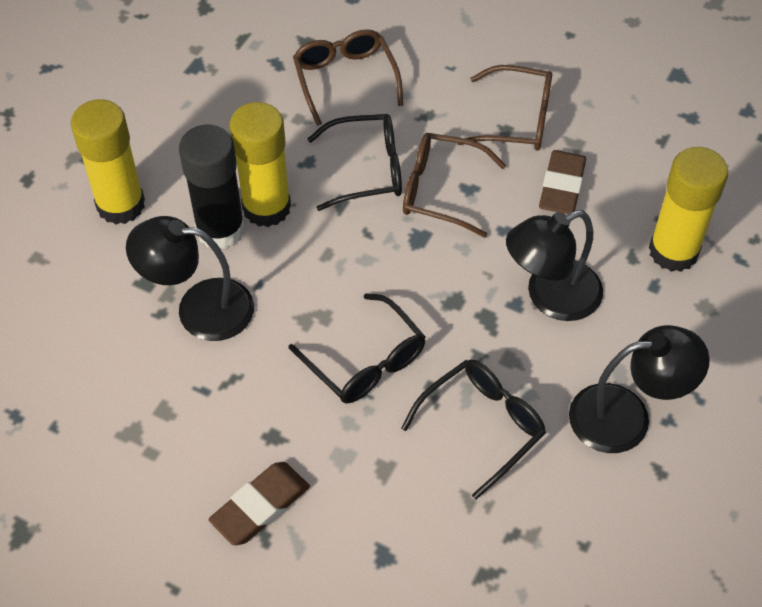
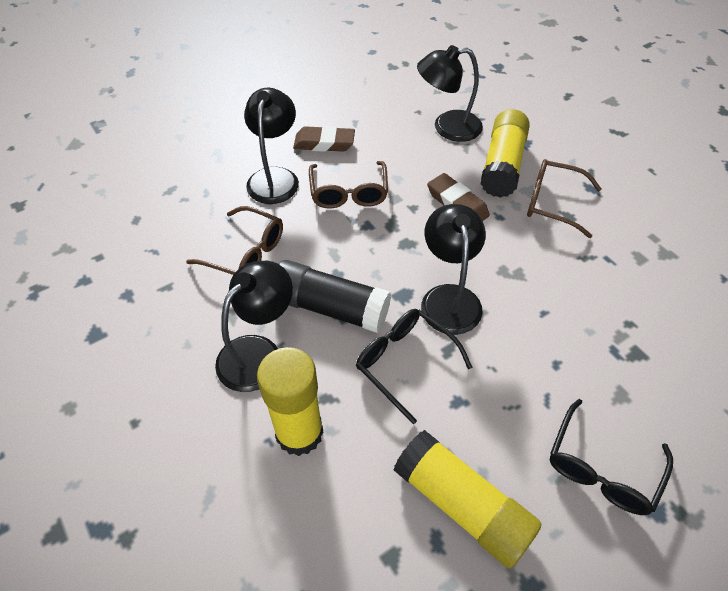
black glasses: 3 -> 2
black lamp: 3 -> 4

